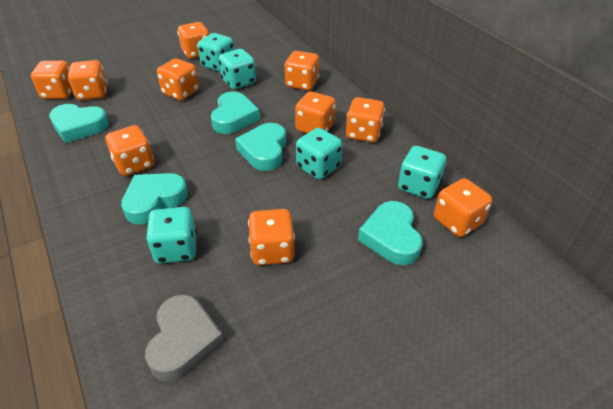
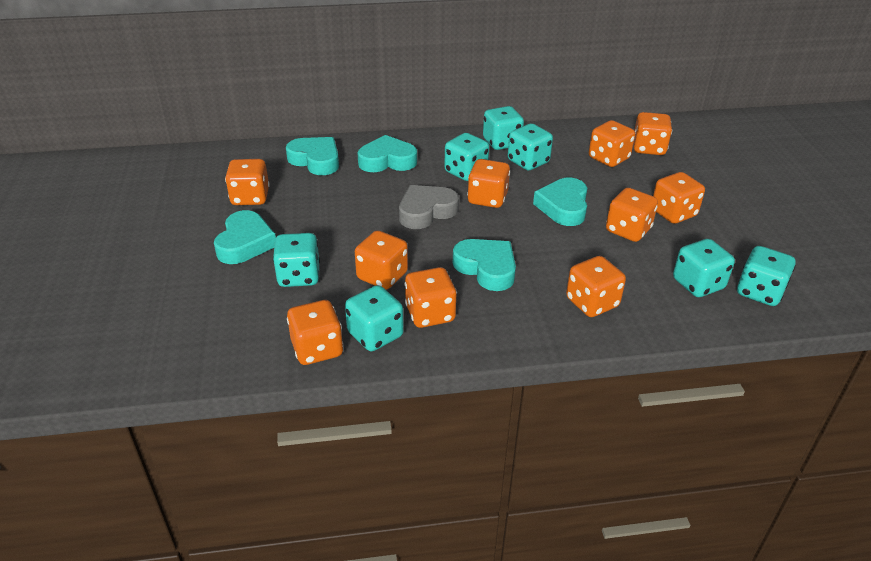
turquoise dice: 5 -> 7

